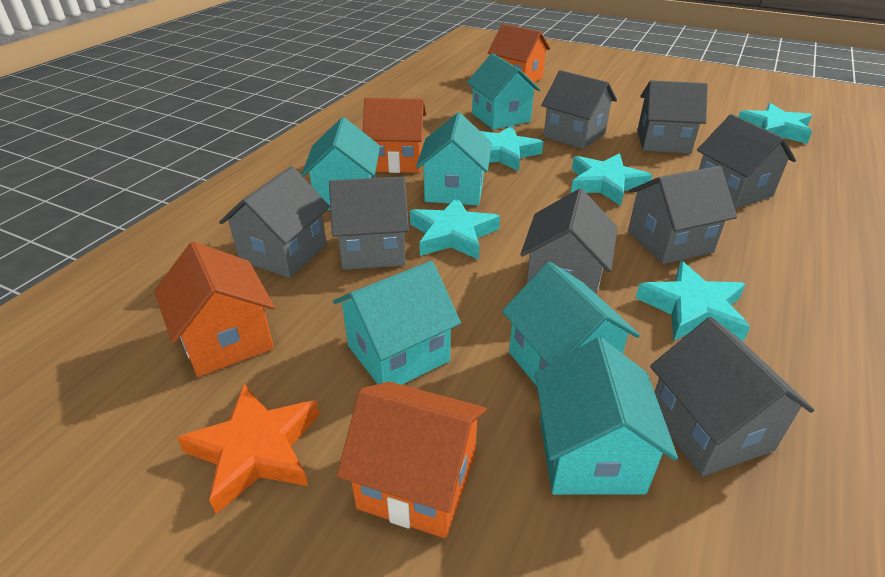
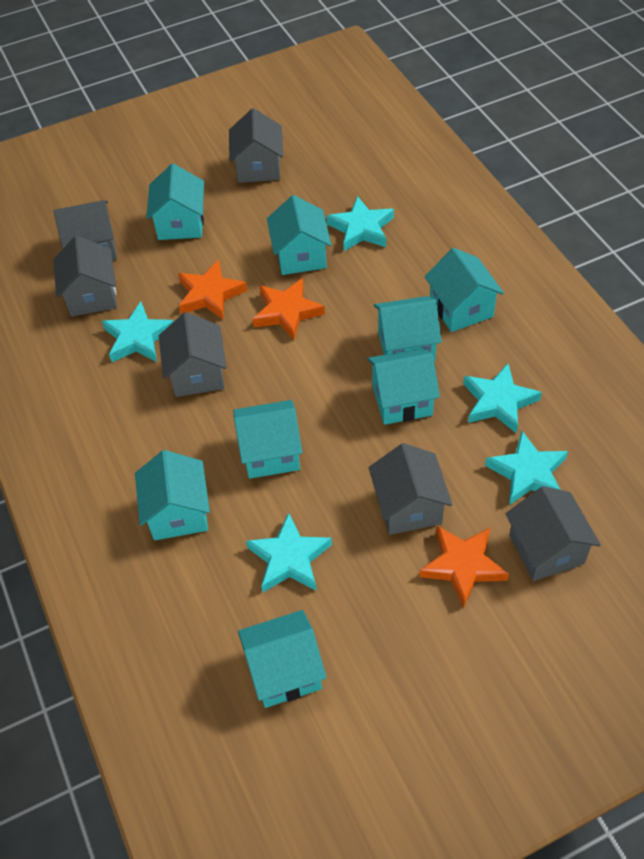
grey house: 8 -> 6
orange house: 4 -> 0
orange star: 1 -> 3
turquoise house: 6 -> 8

